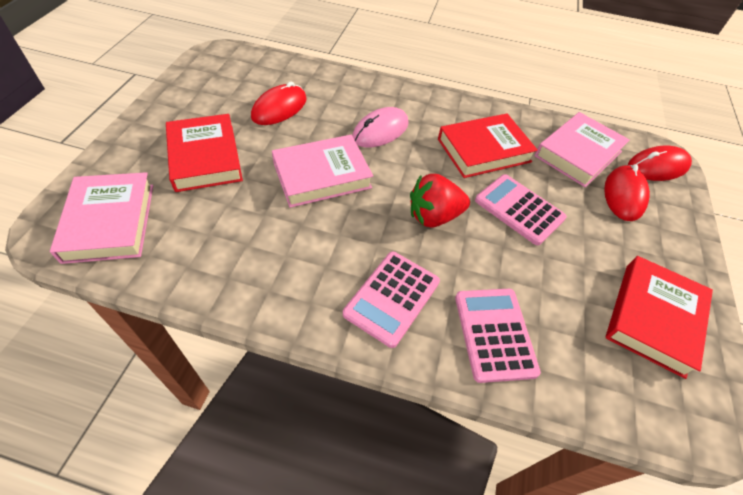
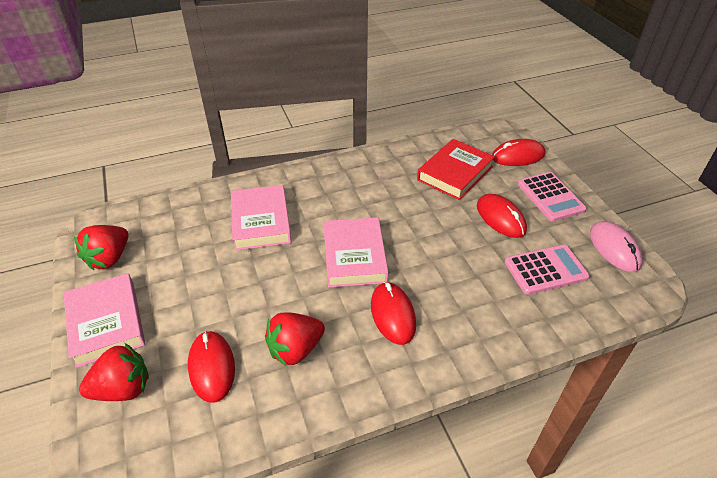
pink calculator: 3 -> 2
red book: 3 -> 1
red mouse: 3 -> 4
red strawberry: 1 -> 3

